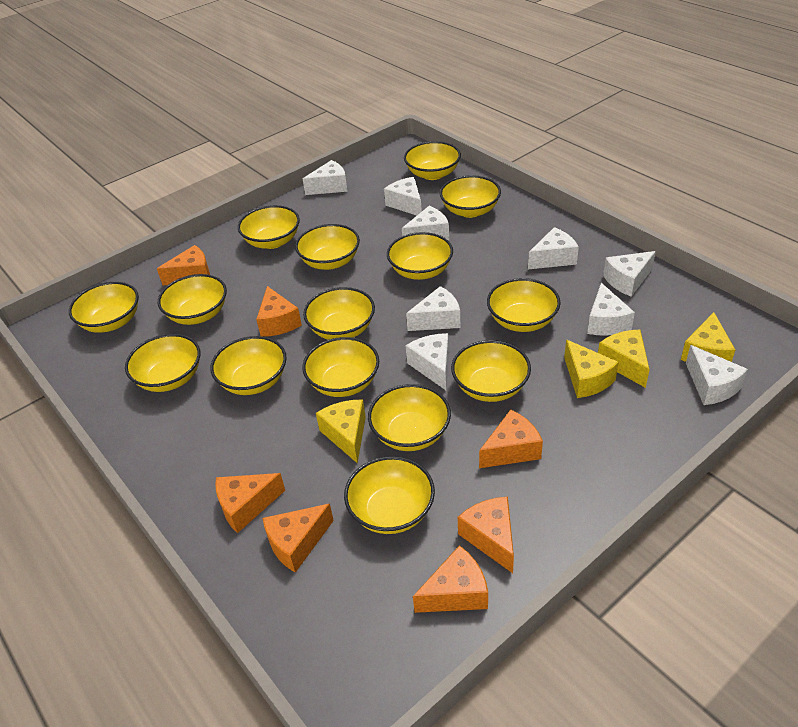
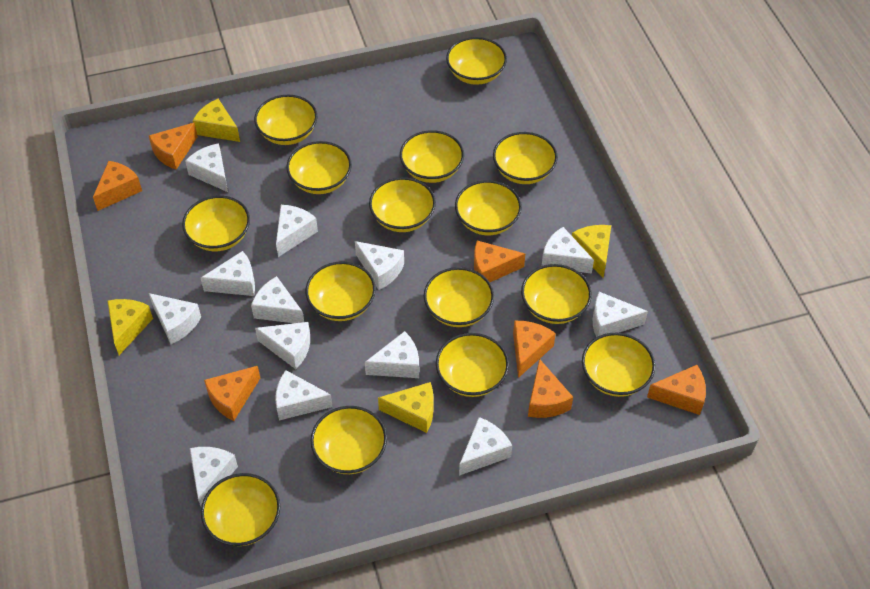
white cheese: 9 -> 13

